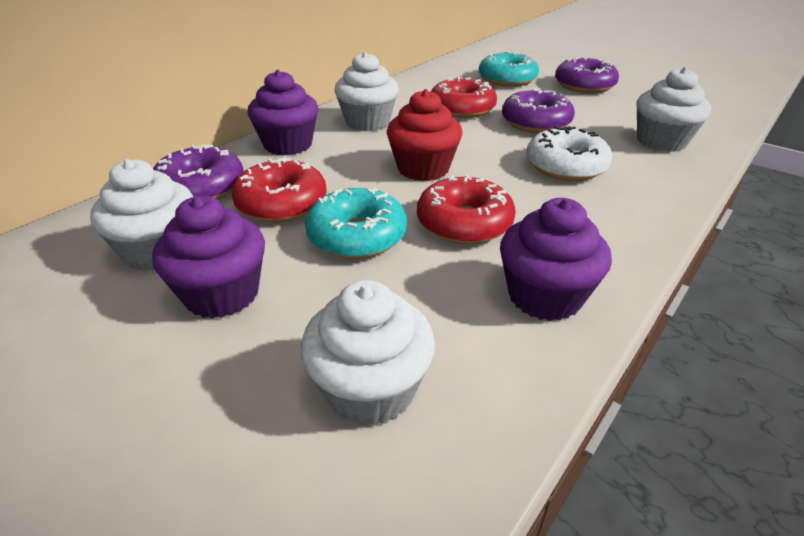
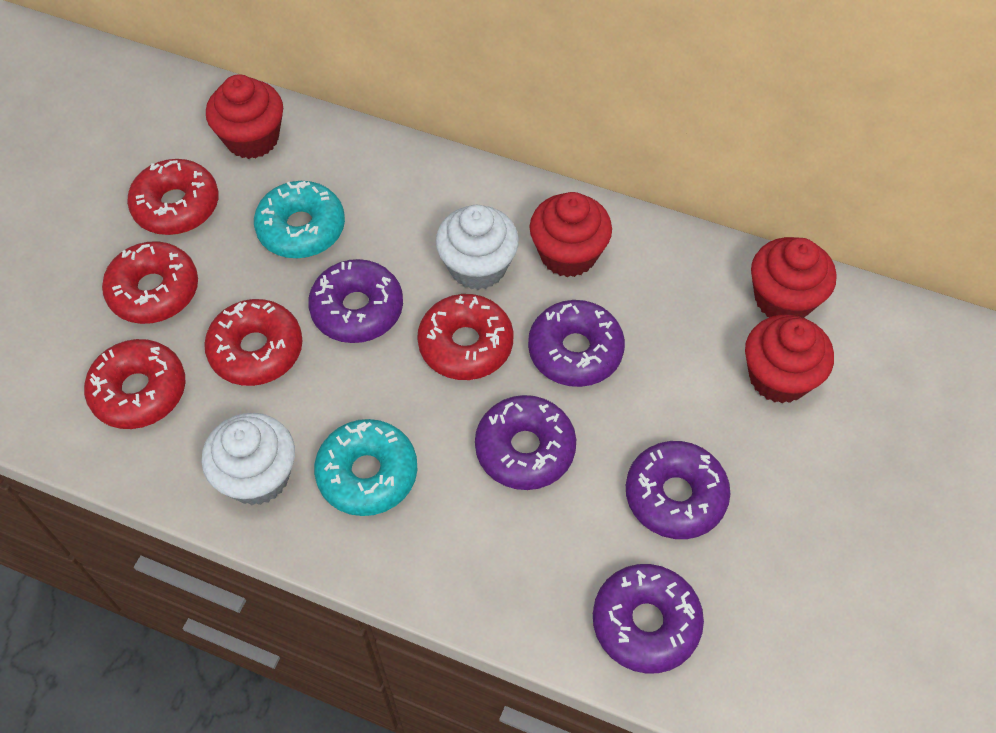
purple cupcake: 3 -> 0
purple donut: 3 -> 5
red cupcake: 1 -> 4
red donut: 3 -> 5
white cupcake: 4 -> 2
white donut: 1 -> 0

